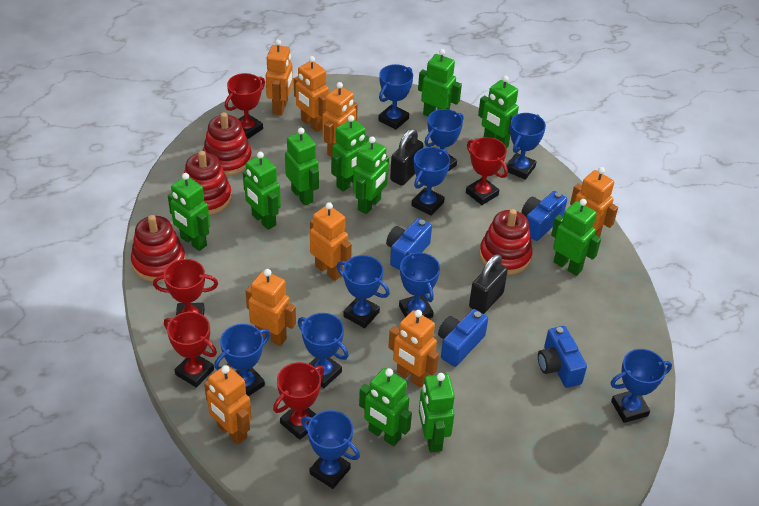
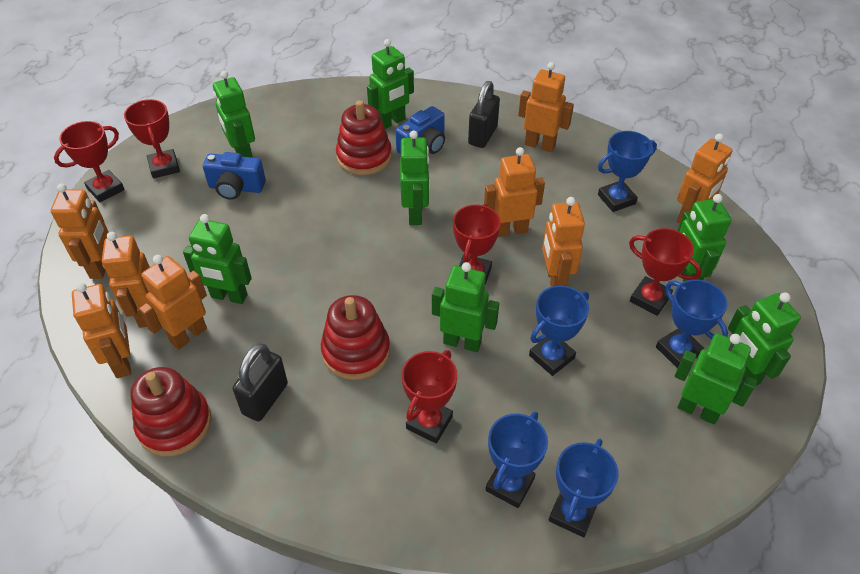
blue camera: 4 -> 2
blue trophy: 10 -> 5
green robot: 10 -> 8
red stacking toy: 4 -> 3

